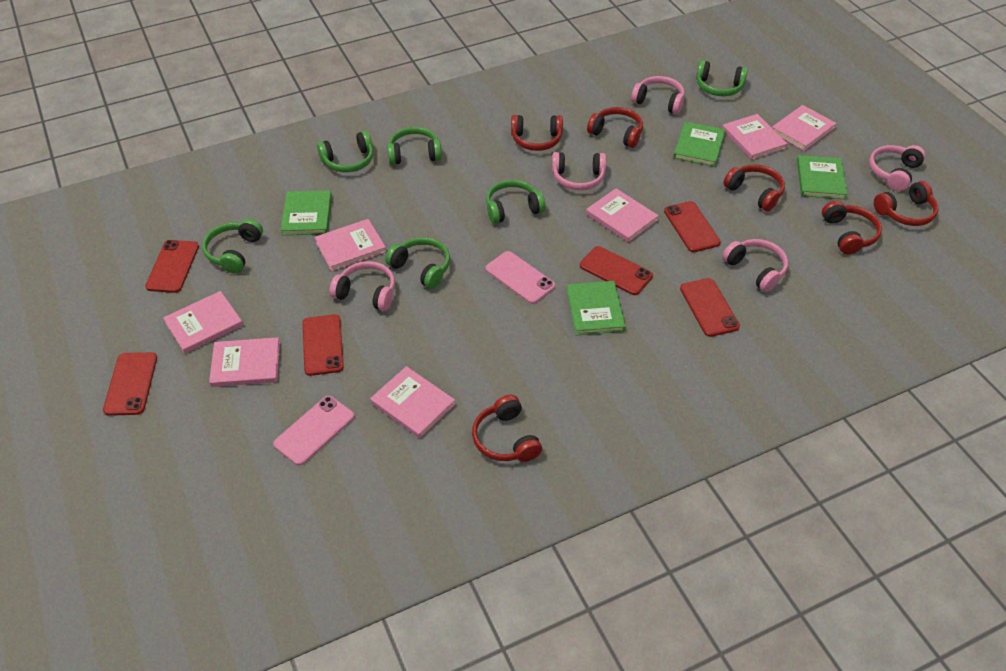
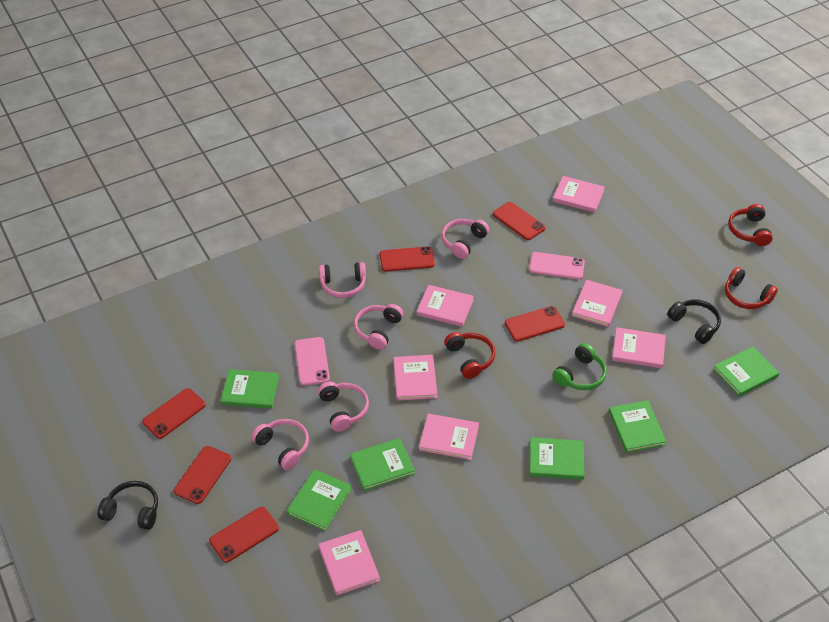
black headphones: 0 -> 2
green book: 4 -> 6
green headphones: 6 -> 1
red headphones: 6 -> 3

